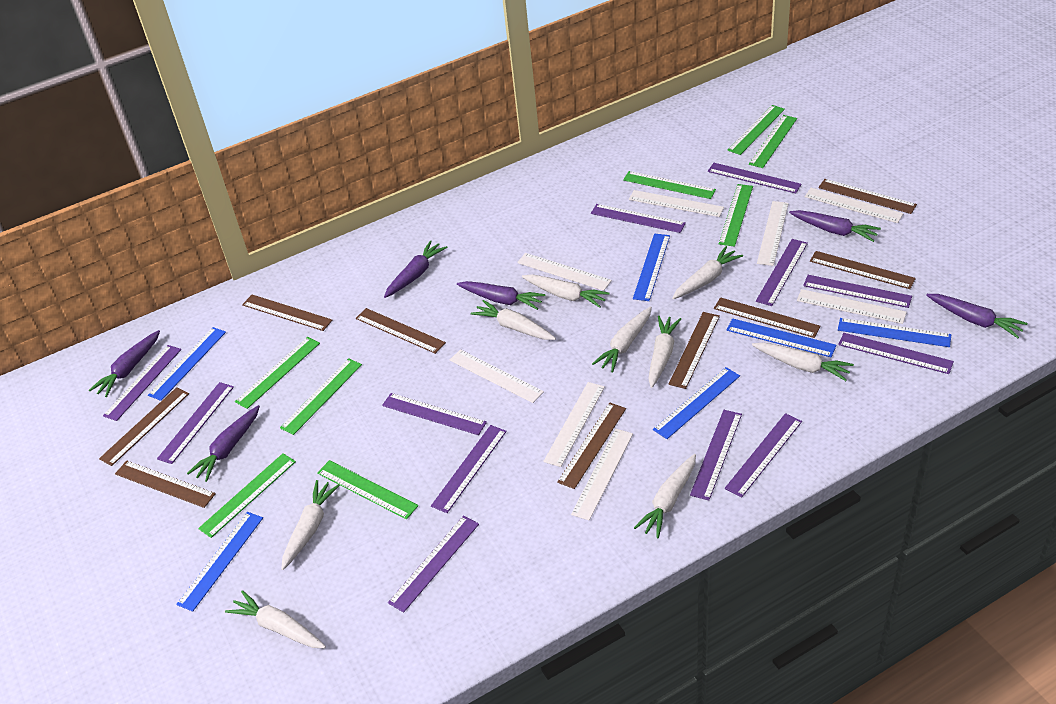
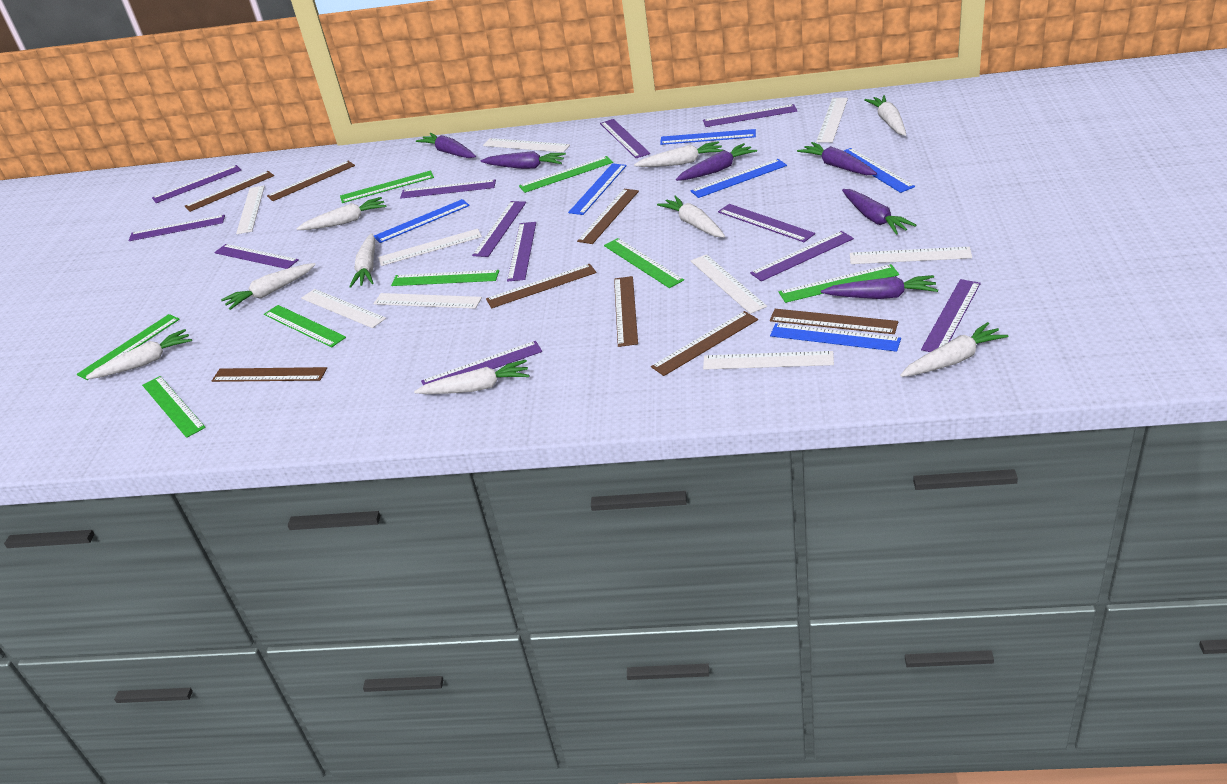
brown ruler: 9 -> 8
white ruler: 8 -> 9

